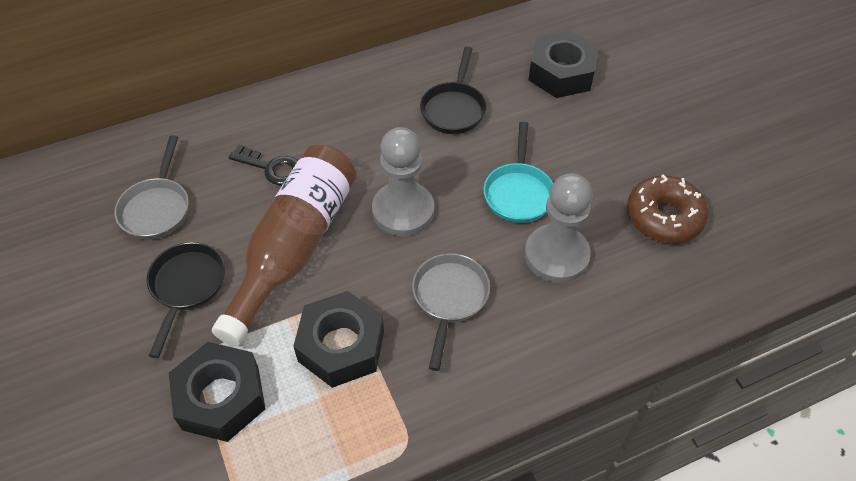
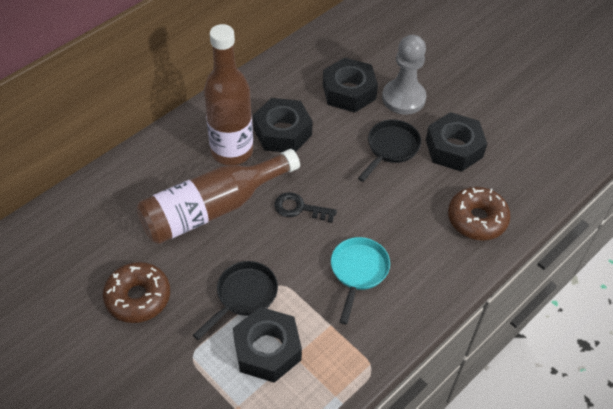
black nut: 3 -> 4
brown bottle: 1 -> 2
brown donut: 1 -> 2
grey pan: 2 -> 0
grey pawn: 2 -> 1

